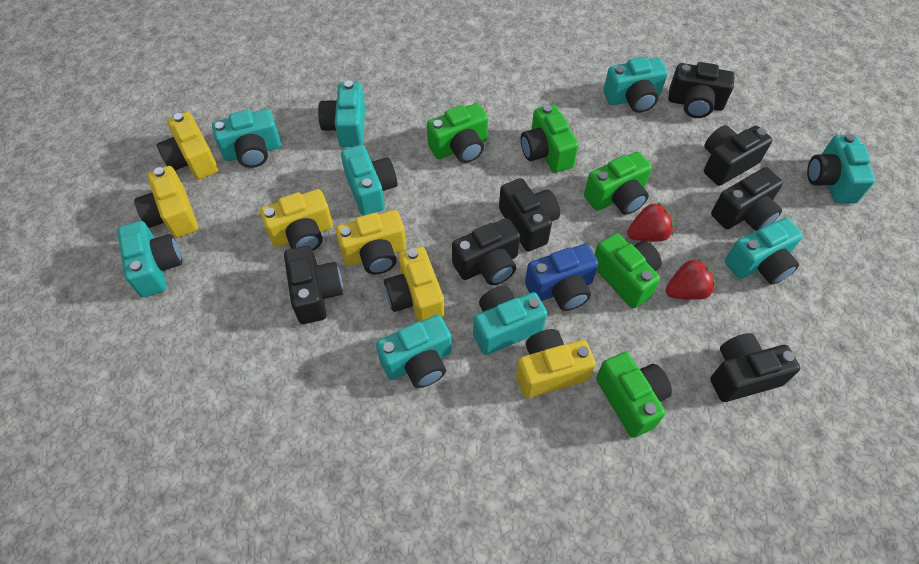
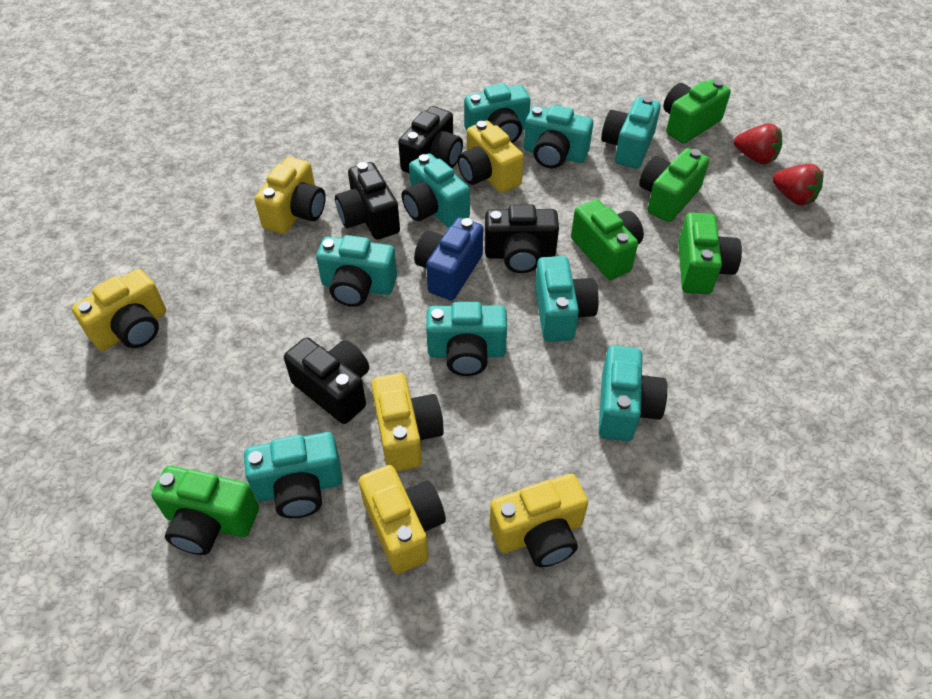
black camera: 7 -> 4

